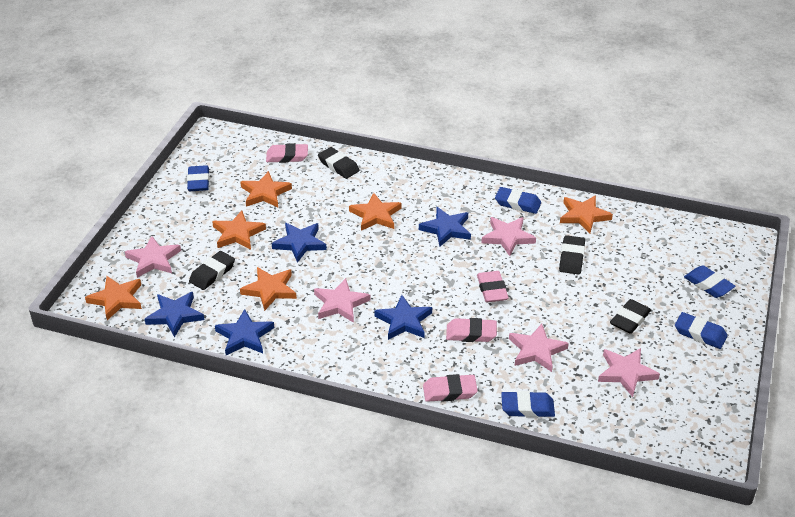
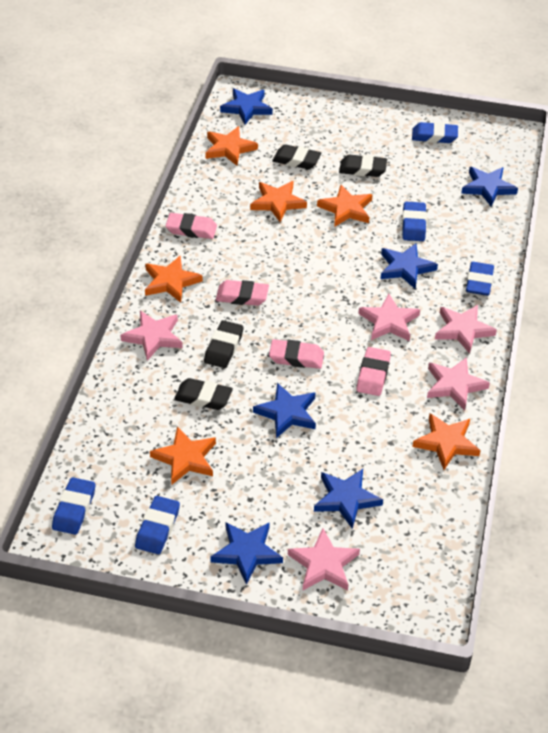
blue star: 5 -> 6

